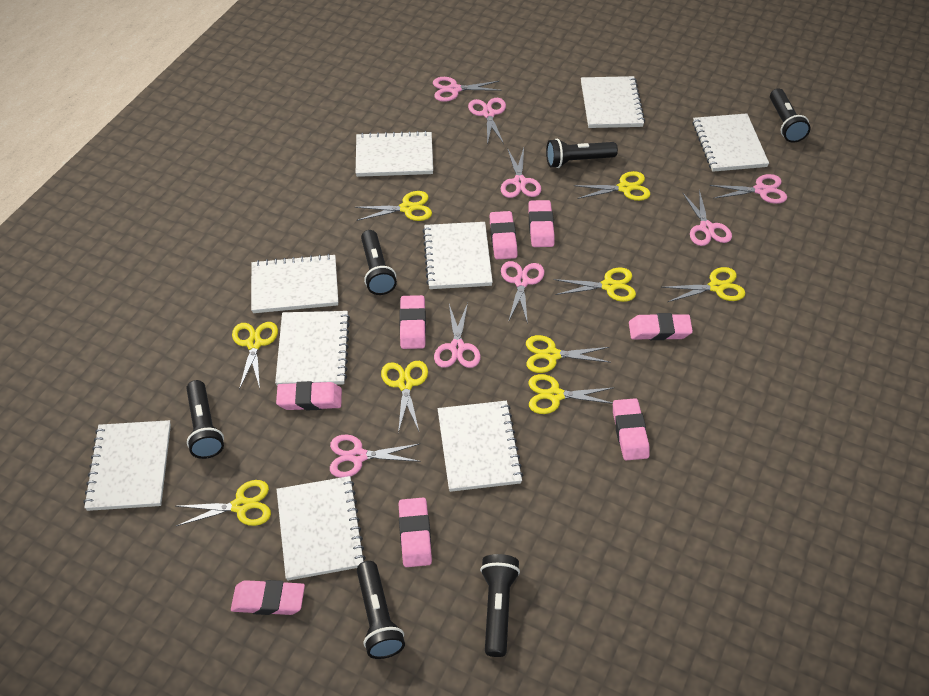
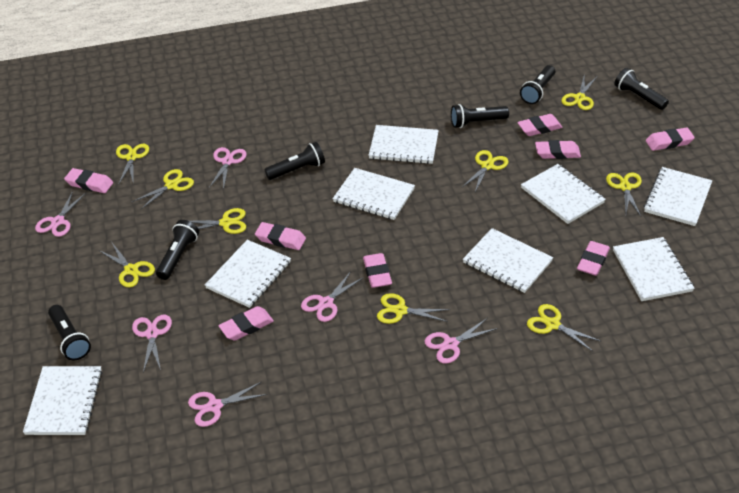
pink scissors: 8 -> 6
white notebook: 9 -> 8

